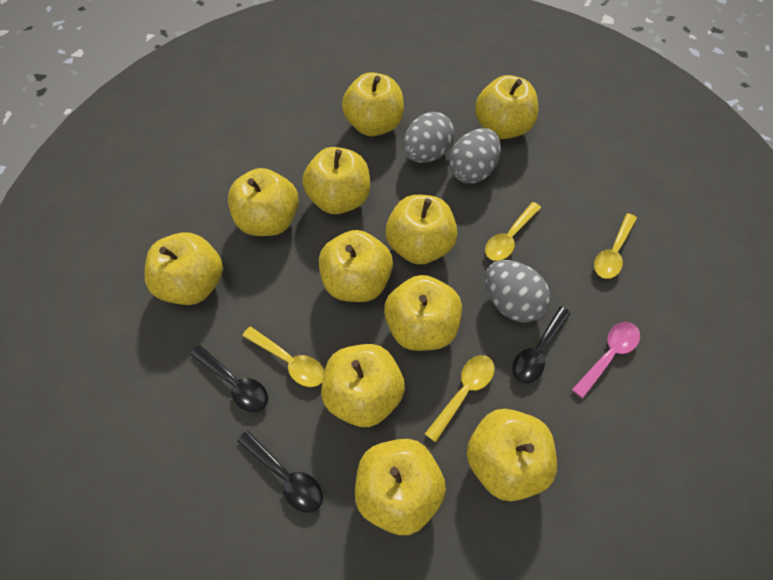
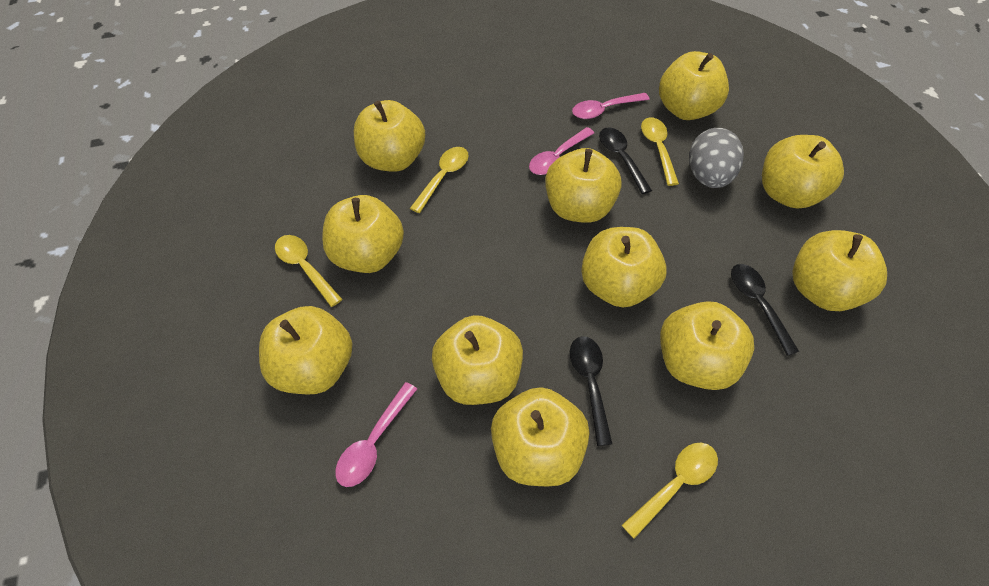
grey egg: 3 -> 1
pink spoon: 1 -> 3

